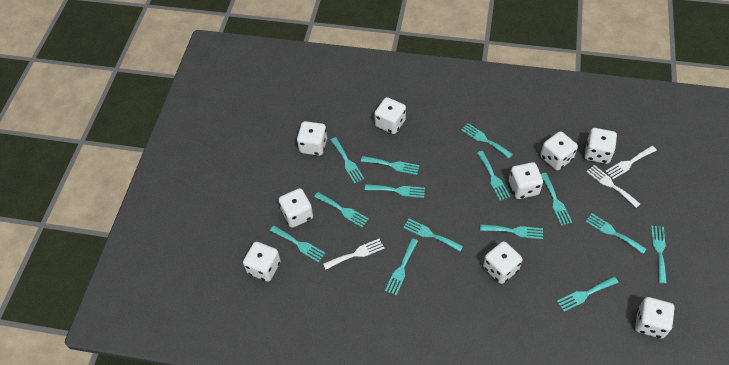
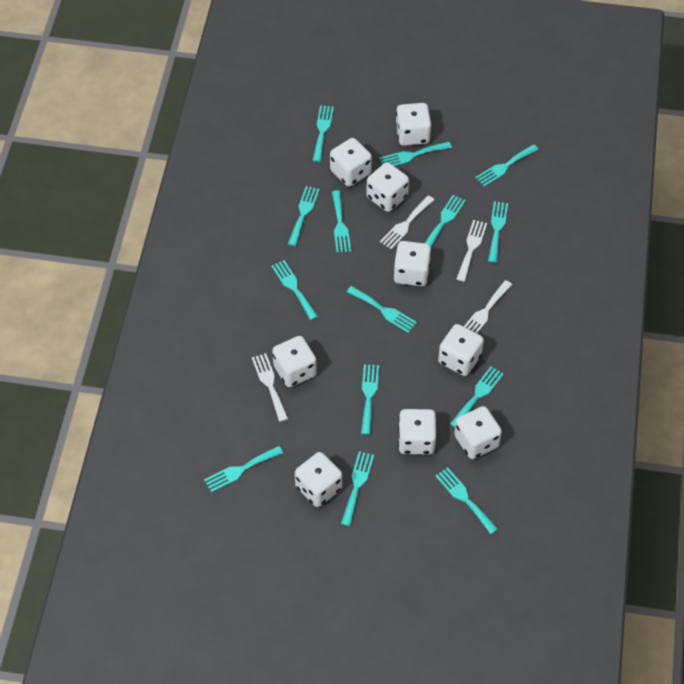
white fork: 3 -> 4

